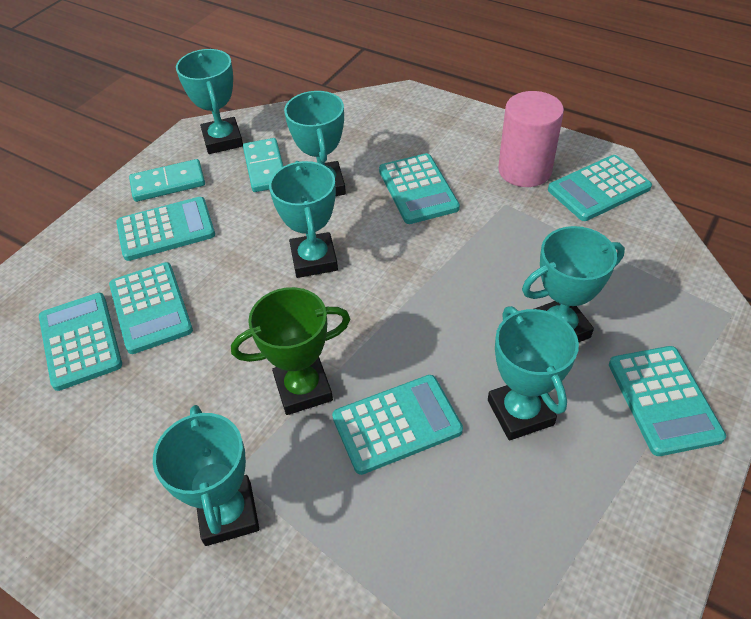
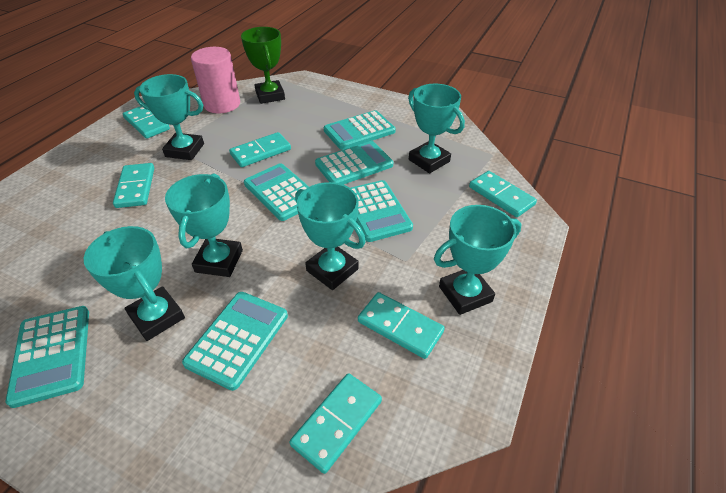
turquoise calculator: 7 -> 6
turquoise domino: 2 -> 6

